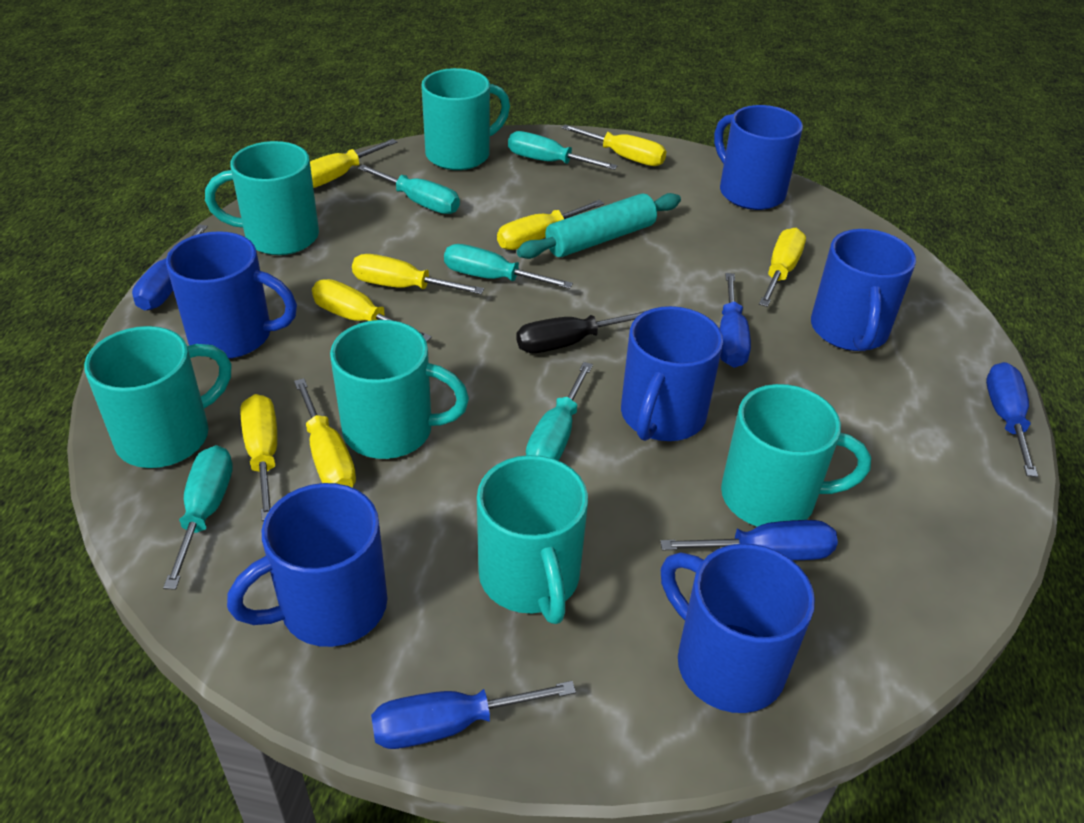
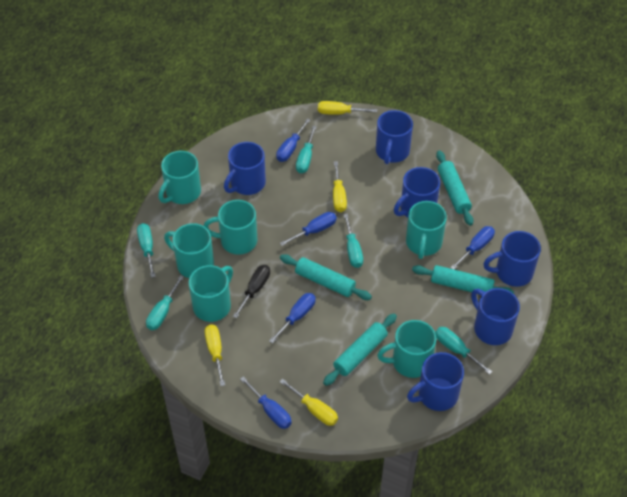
turquoise rolling pin: 1 -> 4
yellow screwdriver: 8 -> 4

